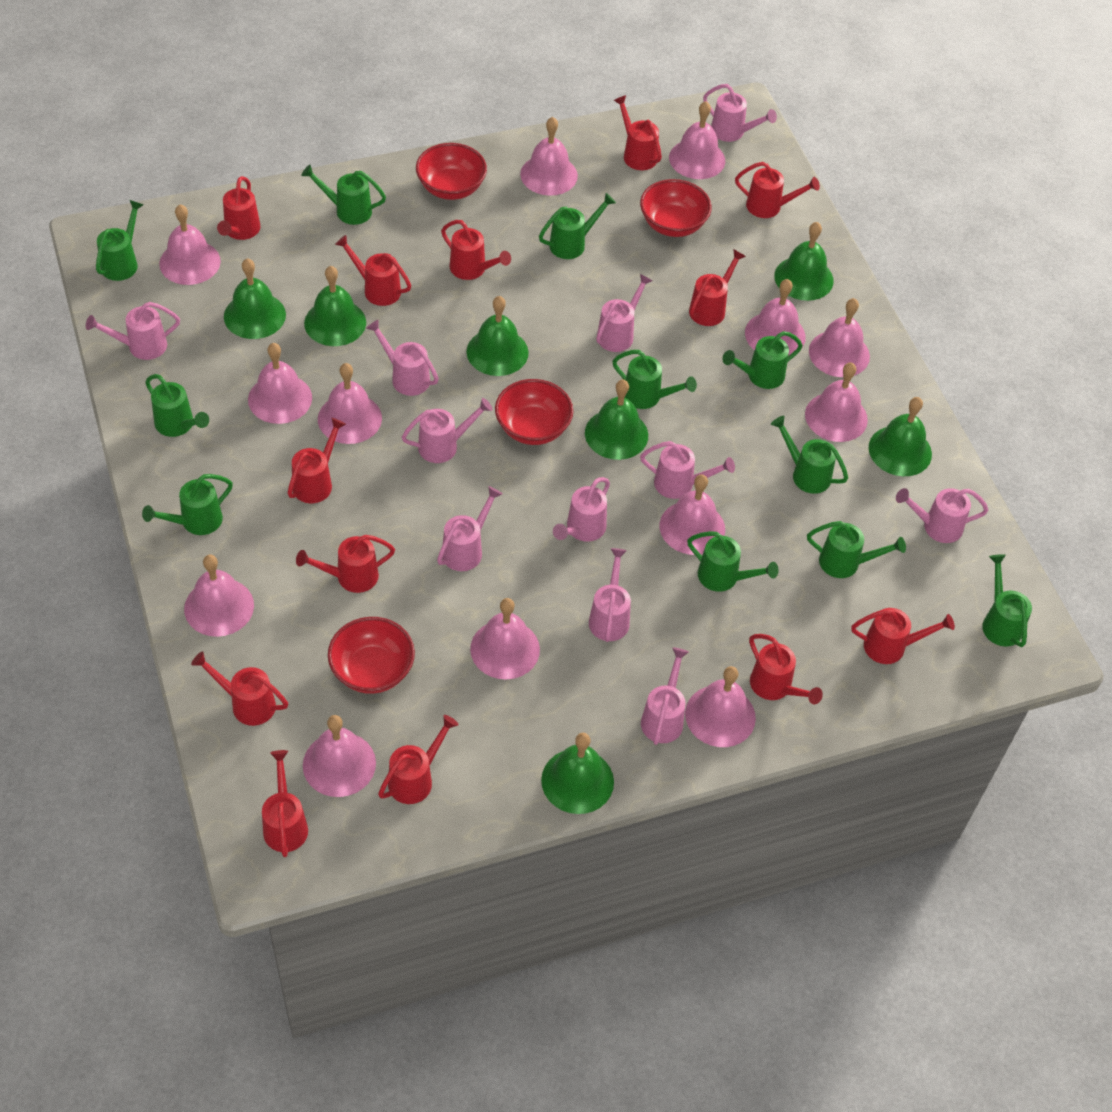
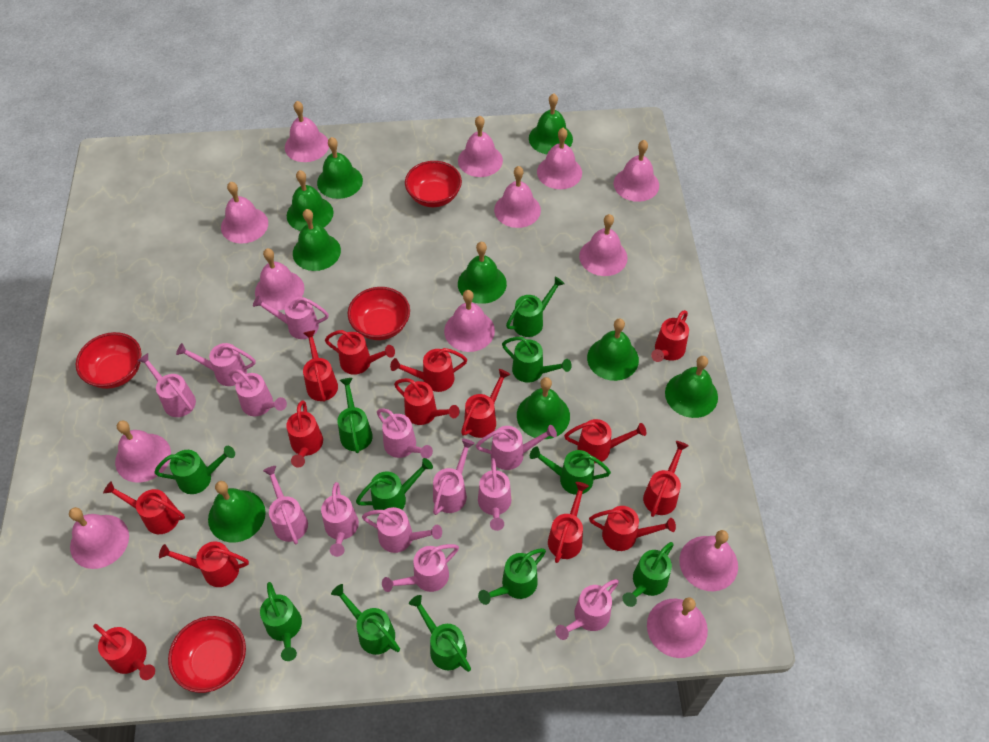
green bell: 7 -> 9
pink watering can: 11 -> 13
red watering can: 13 -> 14

